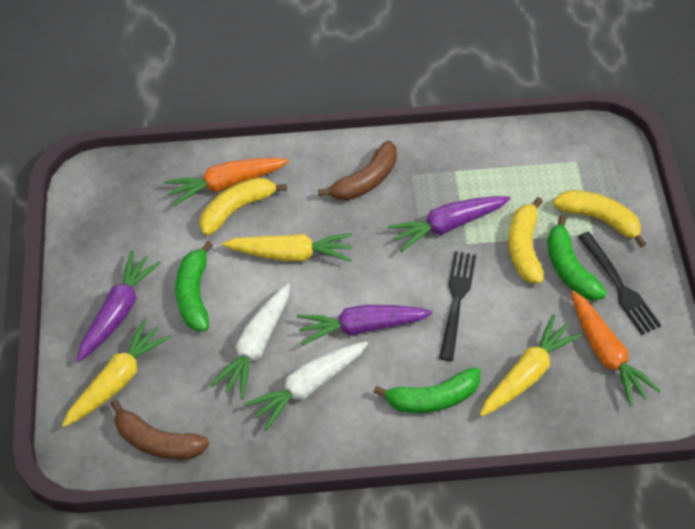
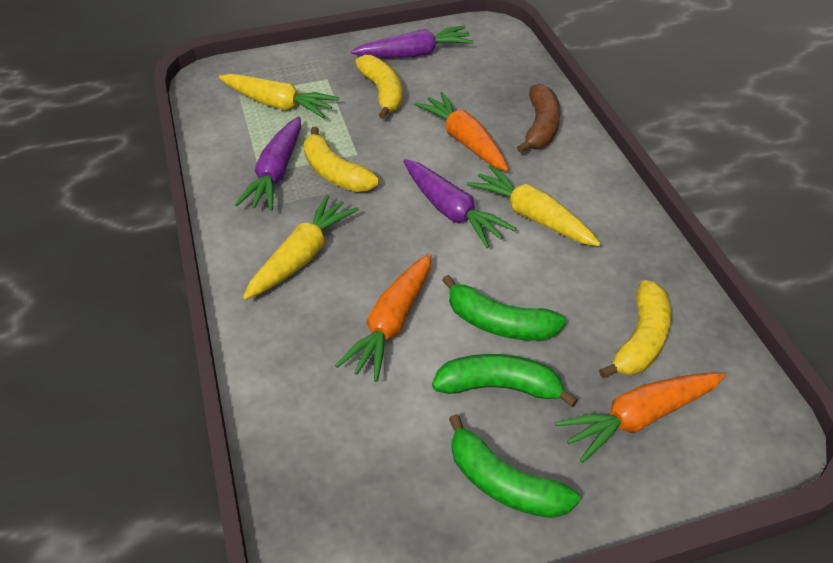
black fork: 2 -> 0
brown banana: 2 -> 1
orange carrot: 2 -> 3
white carrot: 2 -> 0

